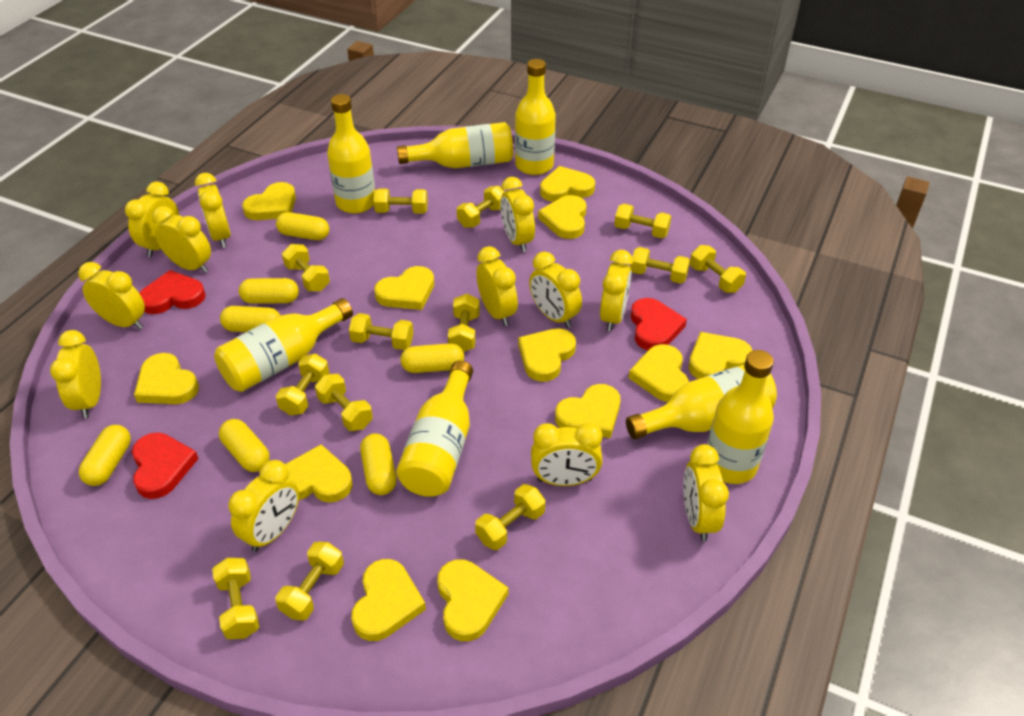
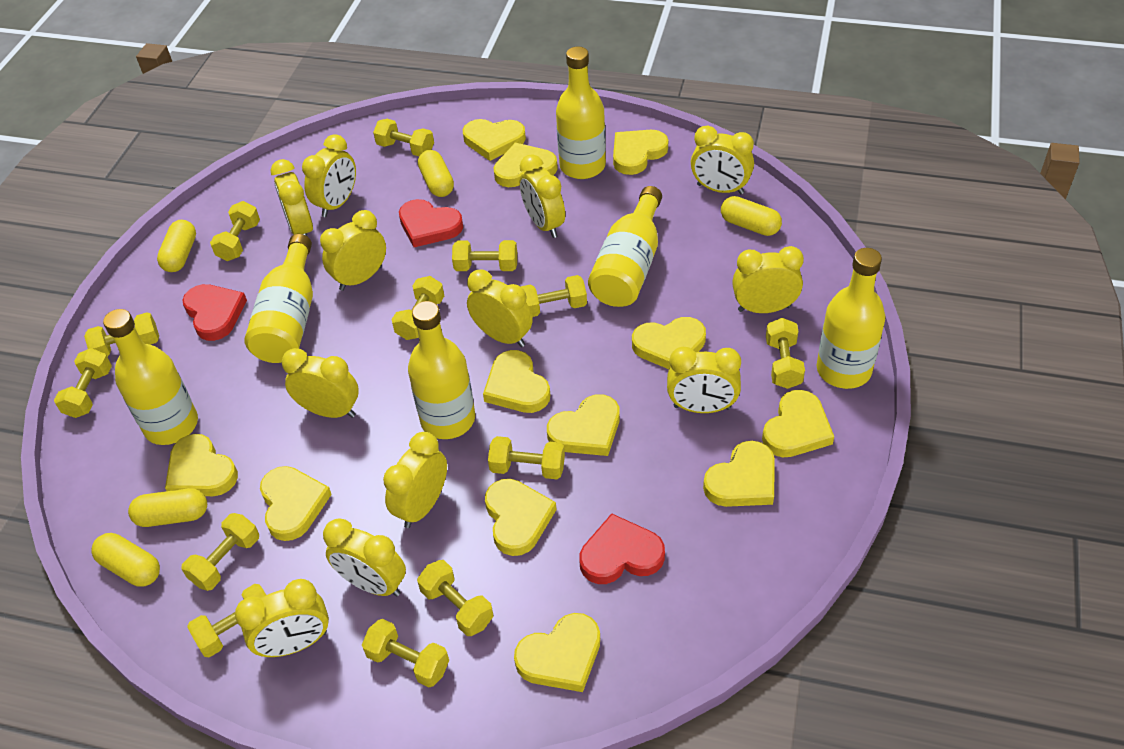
yellow bottle: 7 -> 6
yellow capsule: 7 -> 5

